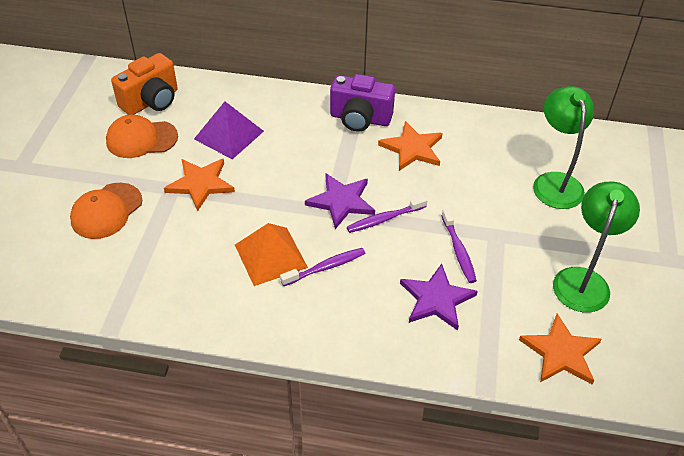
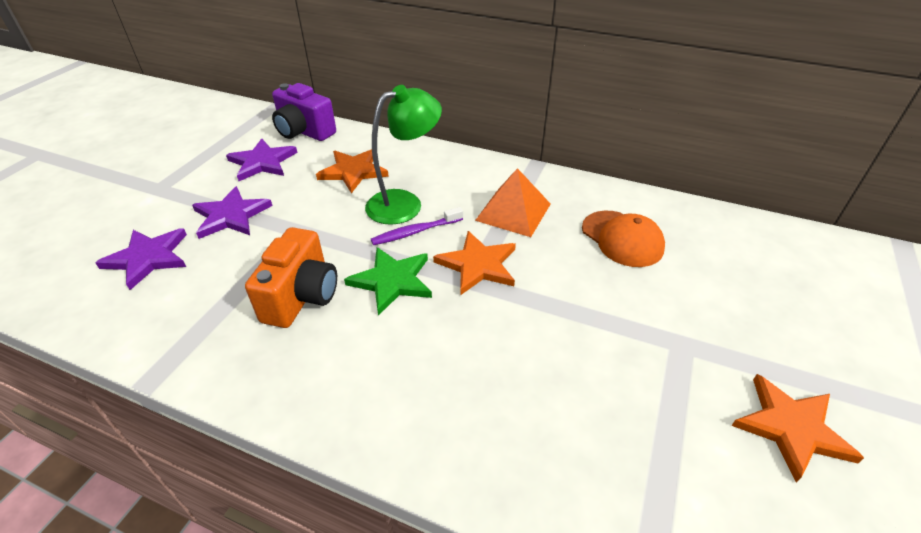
green lamp: 2 -> 1
green star: 0 -> 1
orange cap: 2 -> 1
purple pyramid: 1 -> 0
purple star: 2 -> 3
purple toothbrush: 3 -> 1

